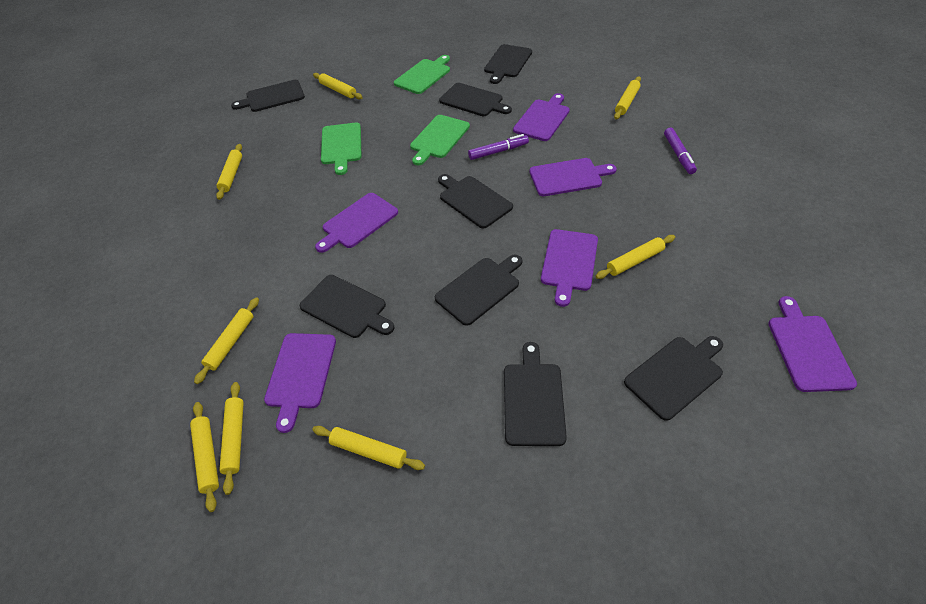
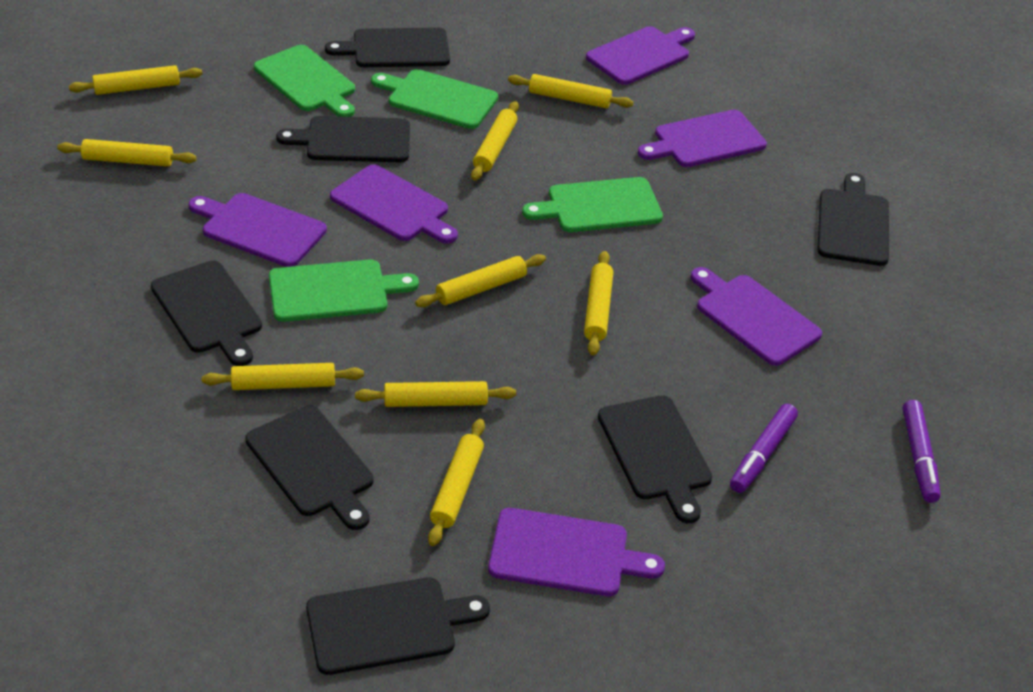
black cutting board: 8 -> 7
green cutting board: 3 -> 4
yellow rolling pin: 8 -> 9

